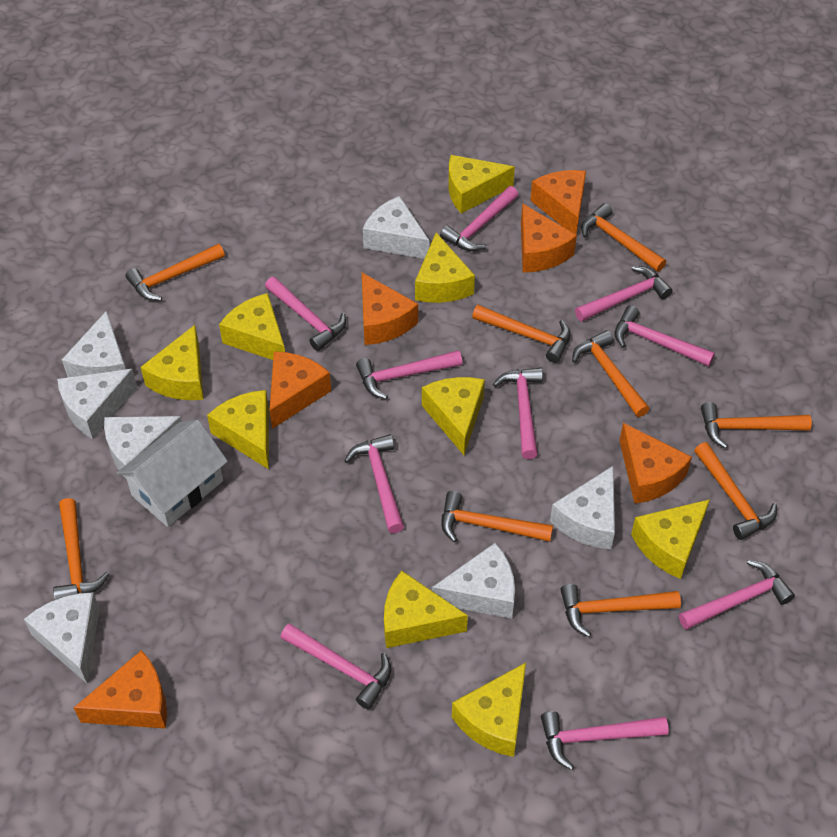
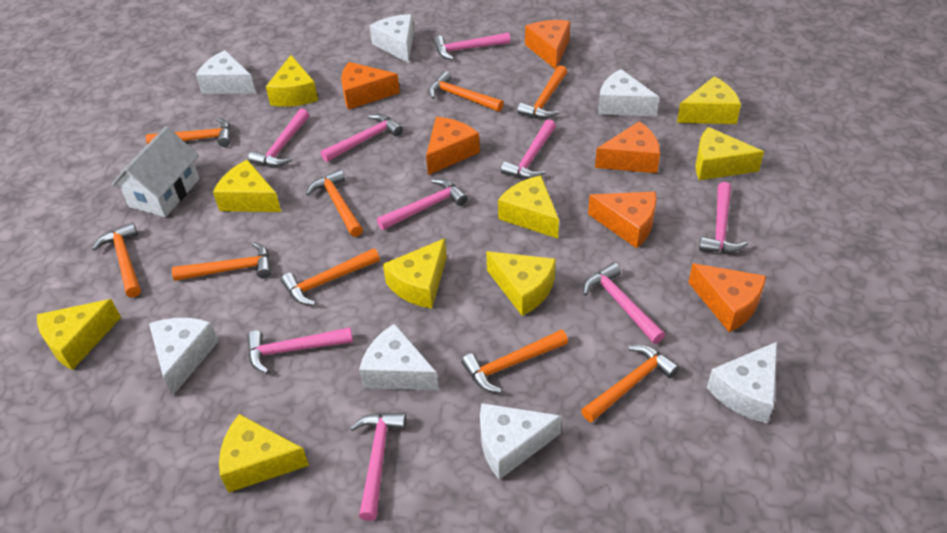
pink hammer: 10 -> 9

